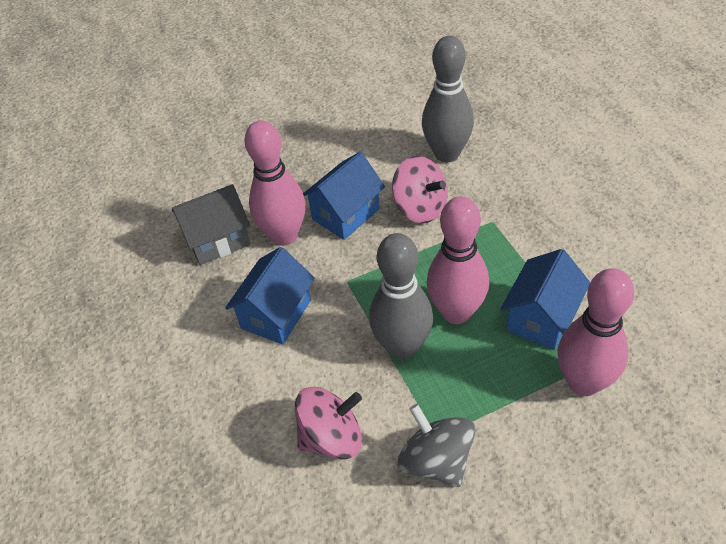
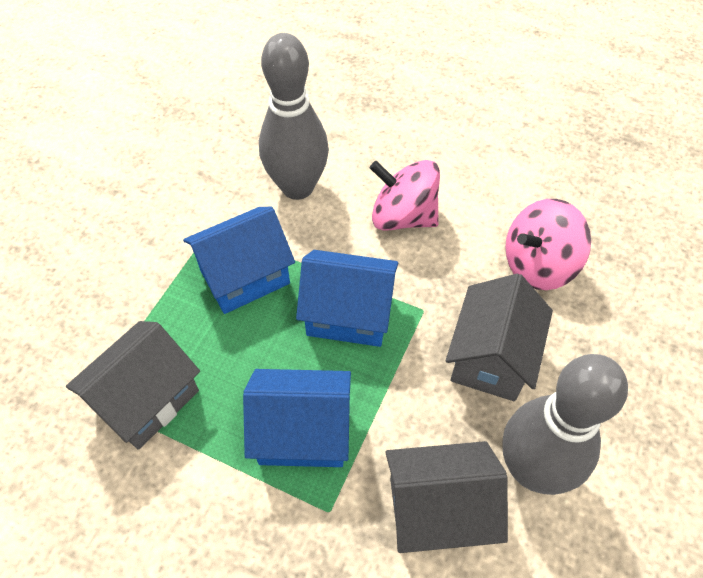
grey house: 1 -> 3
grey spinning top: 1 -> 0
pink bowling pin: 3 -> 0

